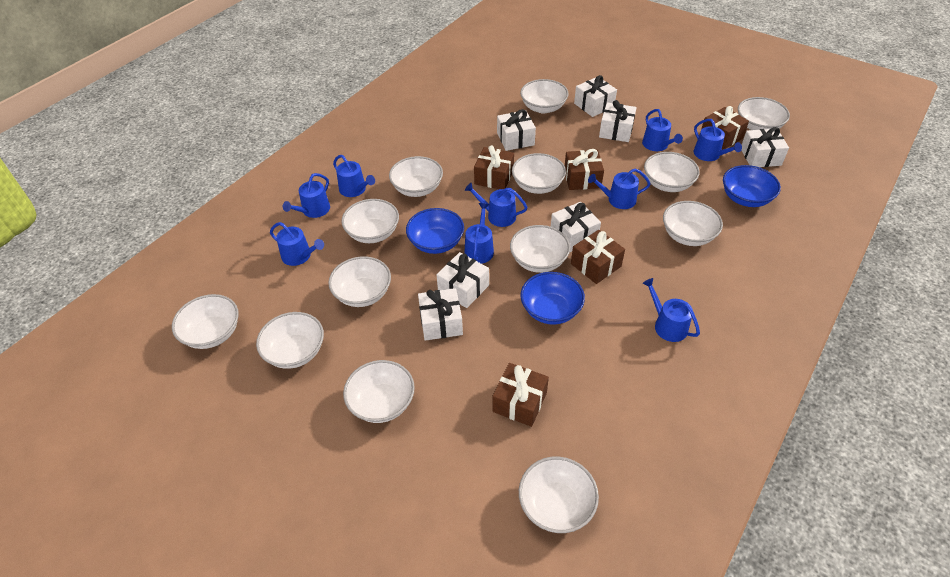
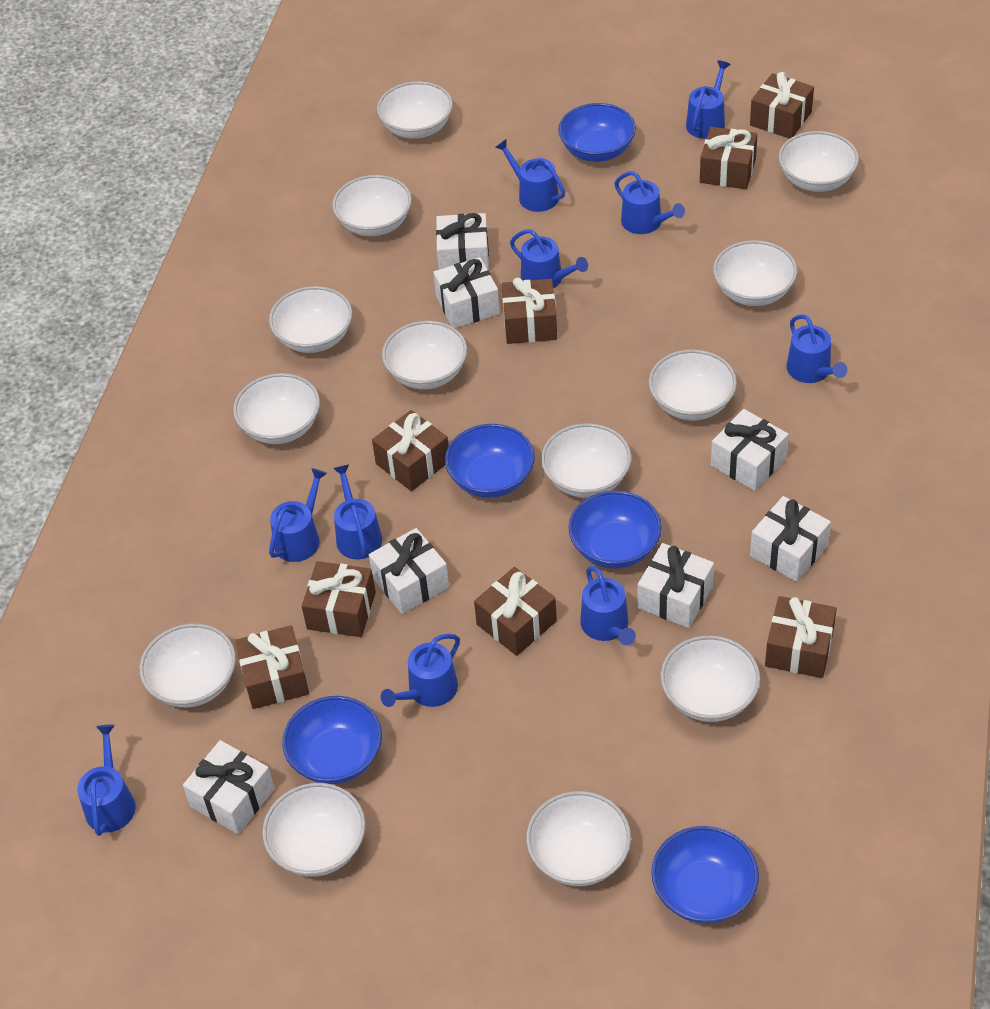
blue bowl: 3 -> 5
blue watering can: 9 -> 10
brown gift: 5 -> 8

